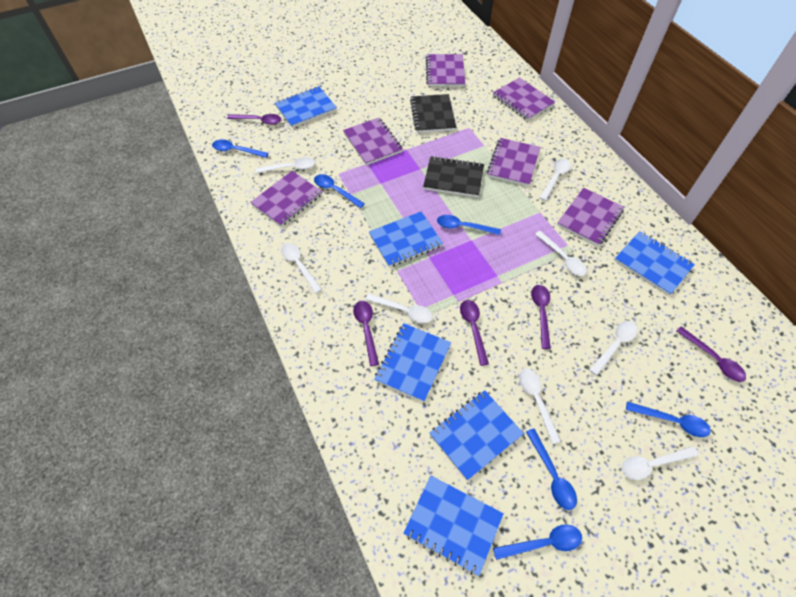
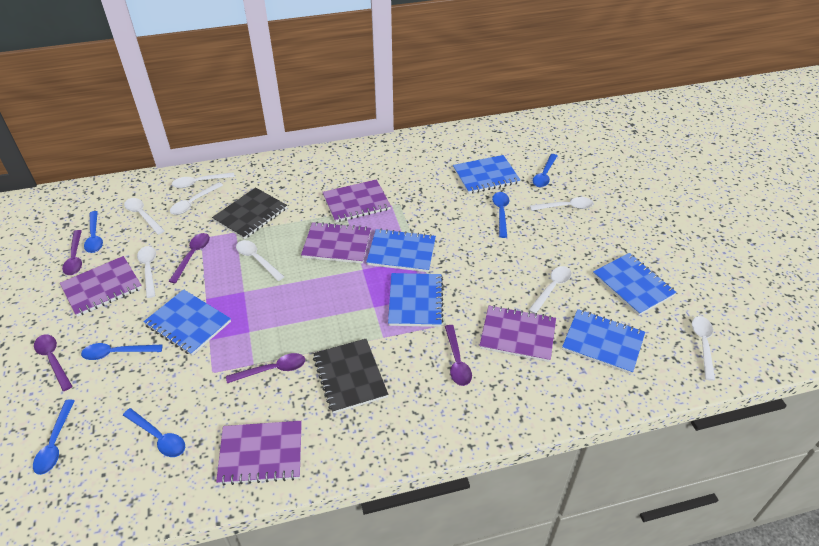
purple notebook: 6 -> 5

